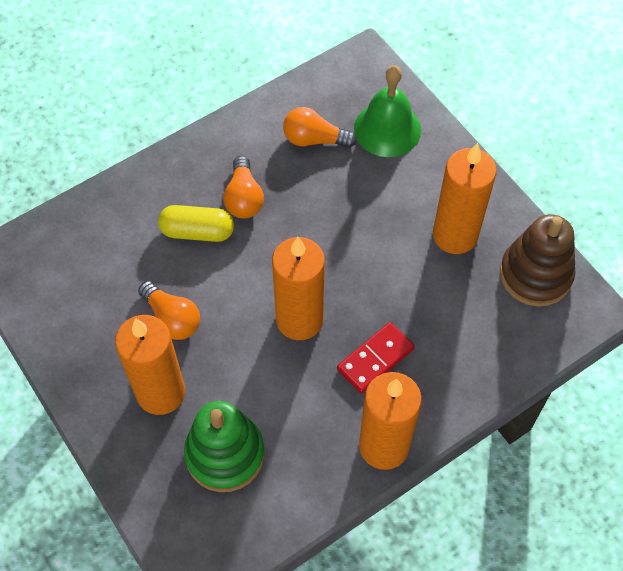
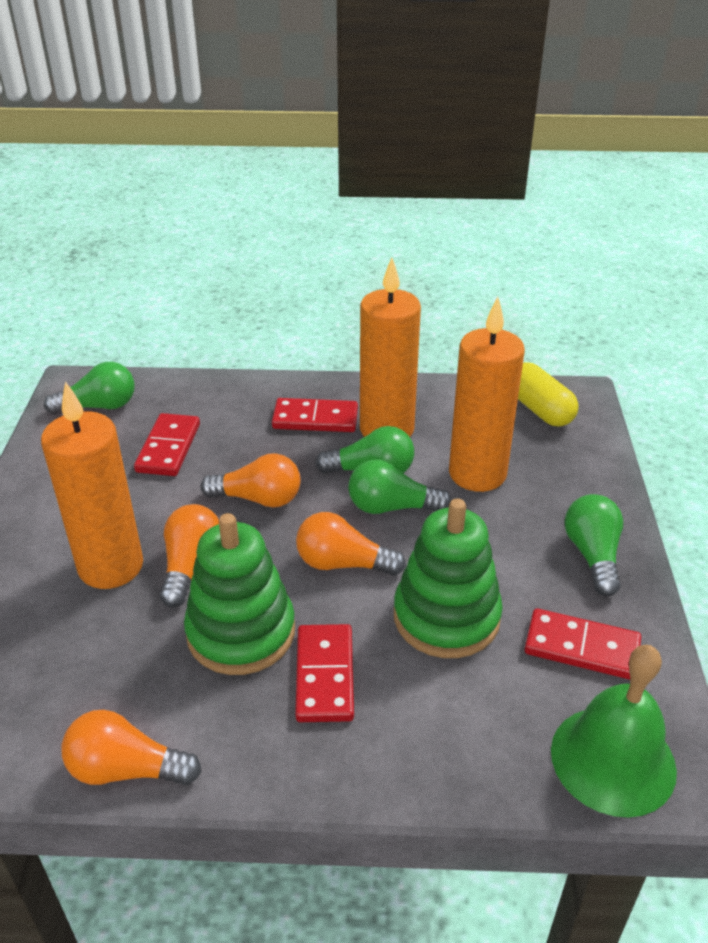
brown stacking toy: 1 -> 0
green light bulb: 0 -> 4
green stacking toy: 1 -> 2
orange candle: 4 -> 3
orange light bulb: 3 -> 4
red domino: 1 -> 4

